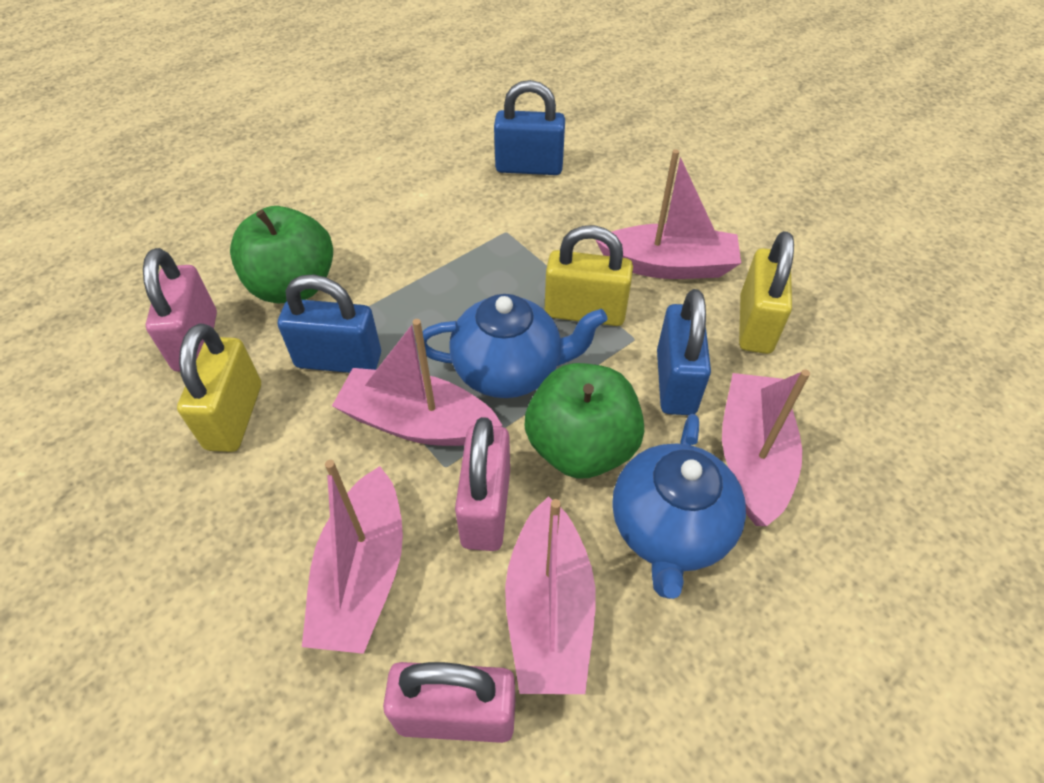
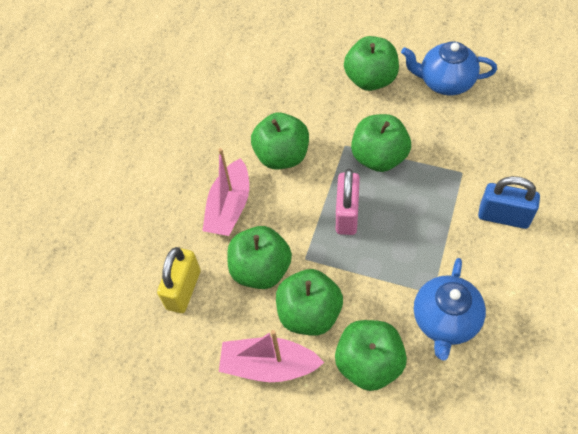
blue padlock: 3 -> 1
green apple: 2 -> 6
pink boat: 5 -> 2
pink padlock: 3 -> 1
yellow padlock: 3 -> 1

